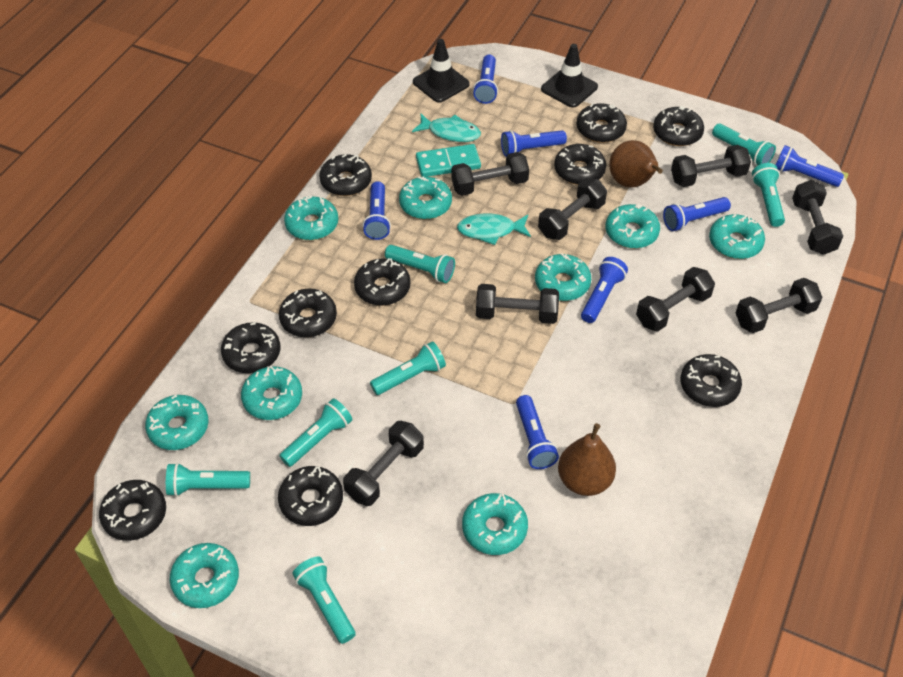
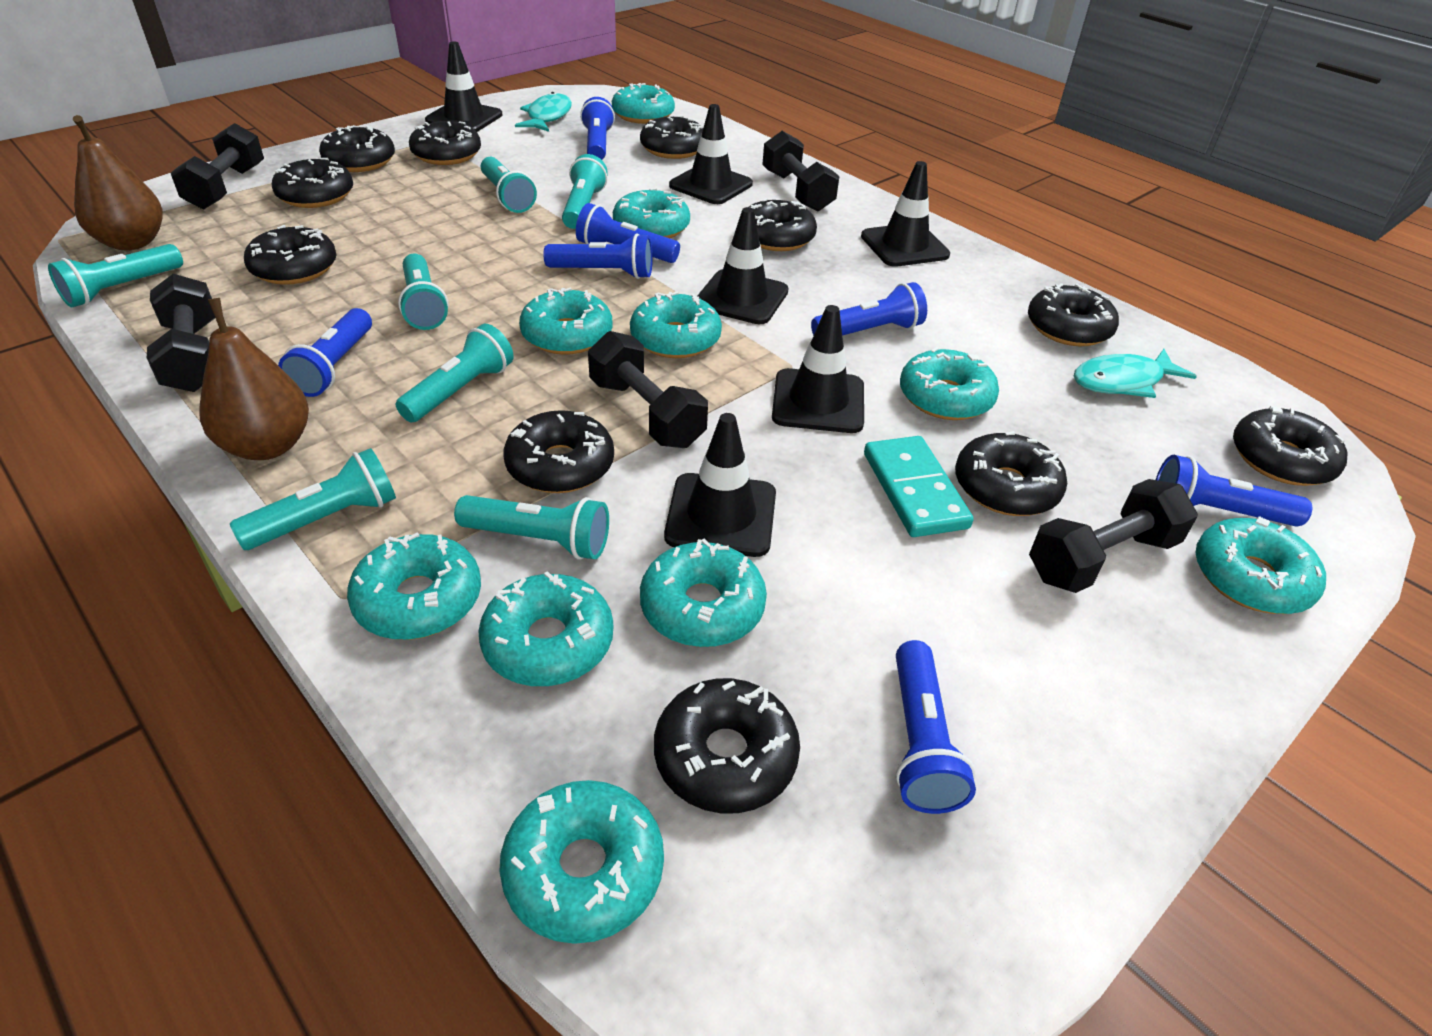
black donut: 10 -> 11
black dumbbell: 8 -> 5
black traffic cone: 2 -> 6
turquoise donut: 9 -> 10

